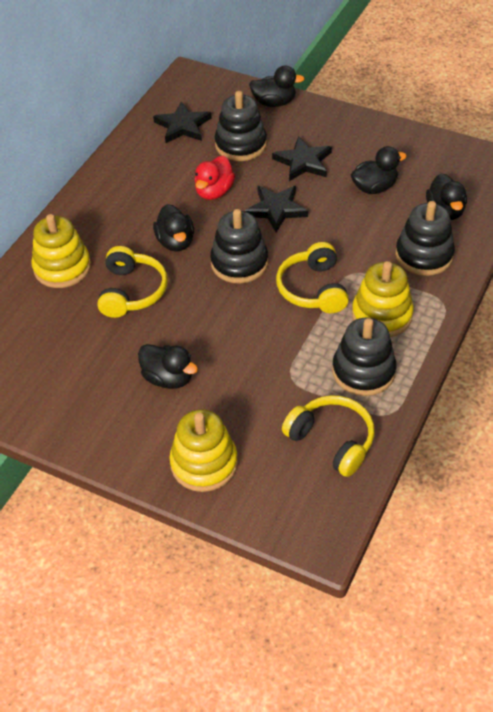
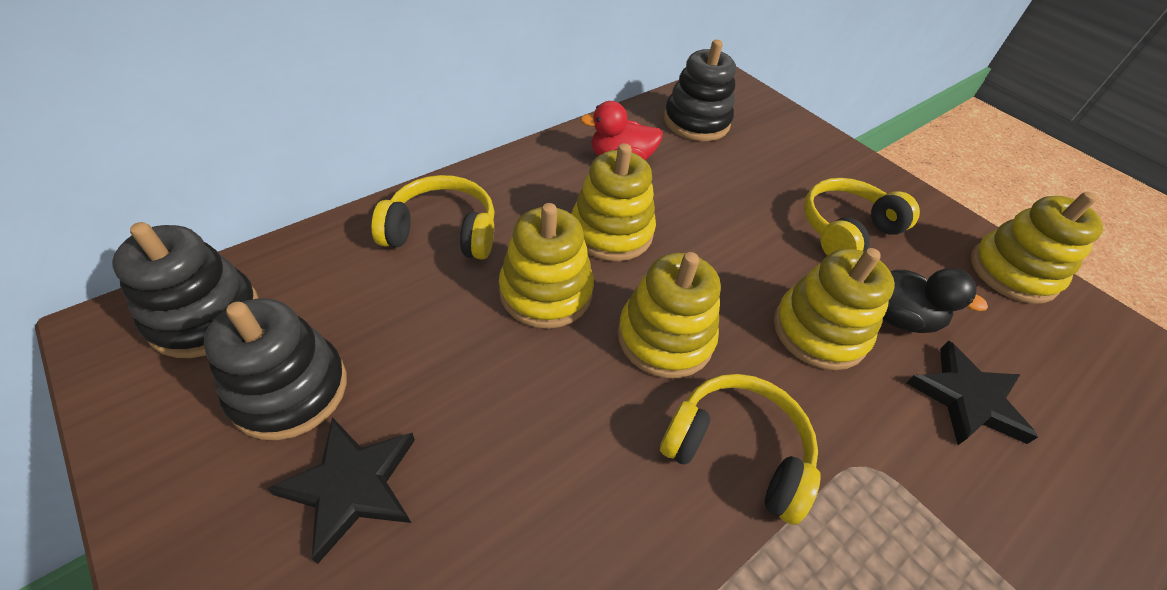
black duck: 5 -> 1
black stacking toy: 4 -> 3
black star: 3 -> 2
yellow stacking toy: 3 -> 5

